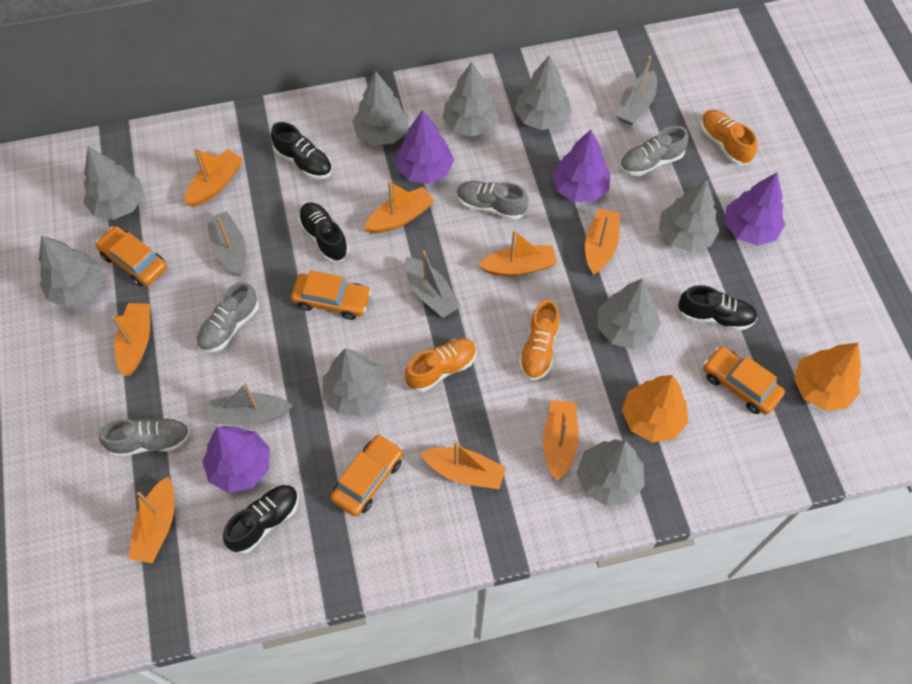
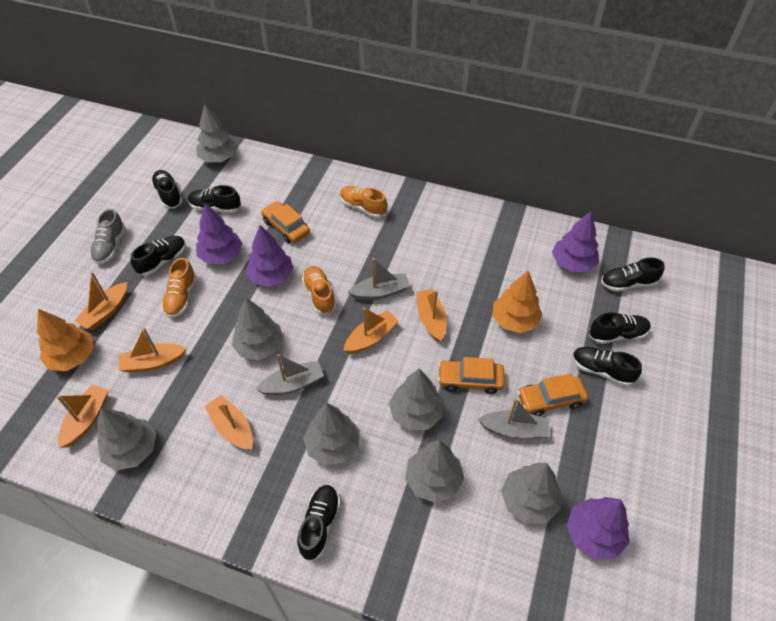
black shoe: 4 -> 7
grey boat: 4 -> 3
grey shoe: 4 -> 1
grey tree: 9 -> 7
orange boat: 8 -> 6
orange car: 4 -> 3

